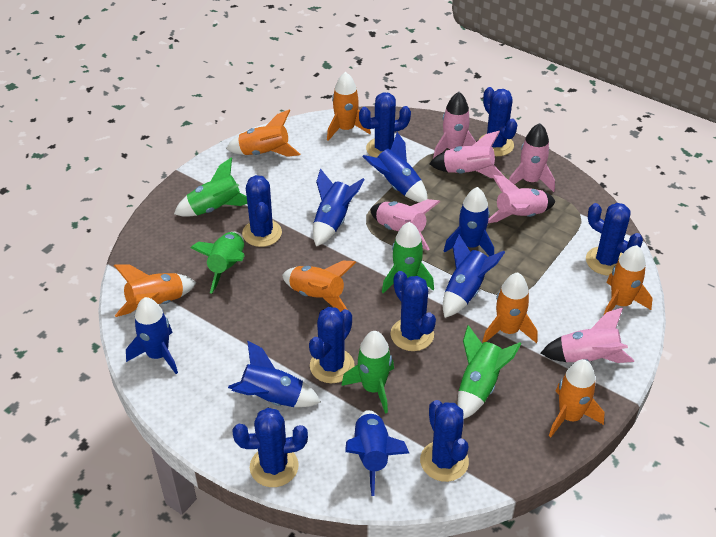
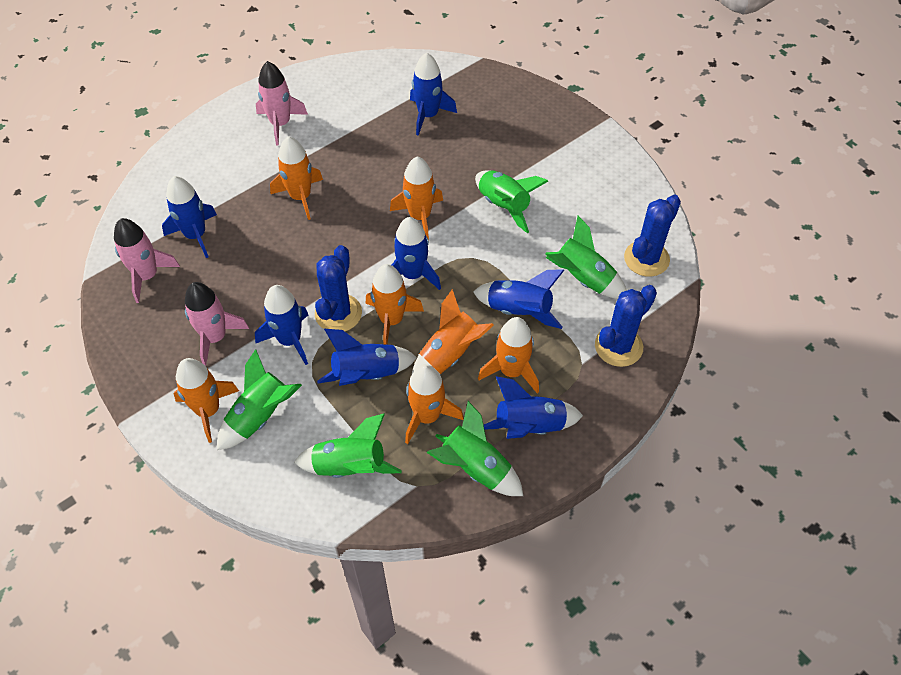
blue cactus: 8 -> 3
pink rocket: 6 -> 3

